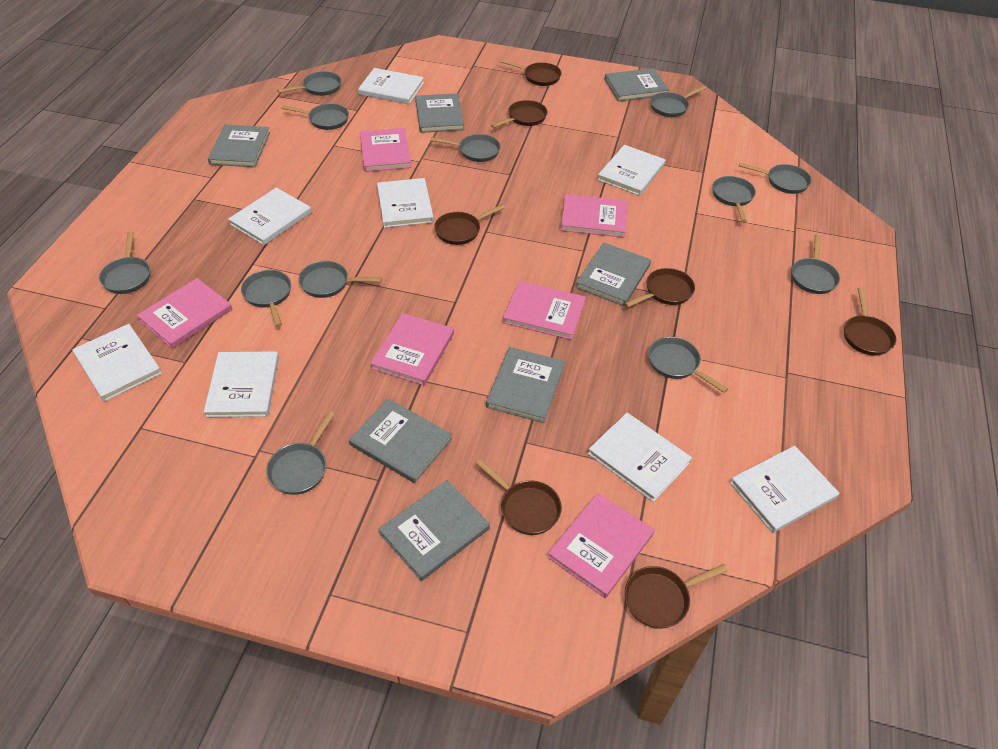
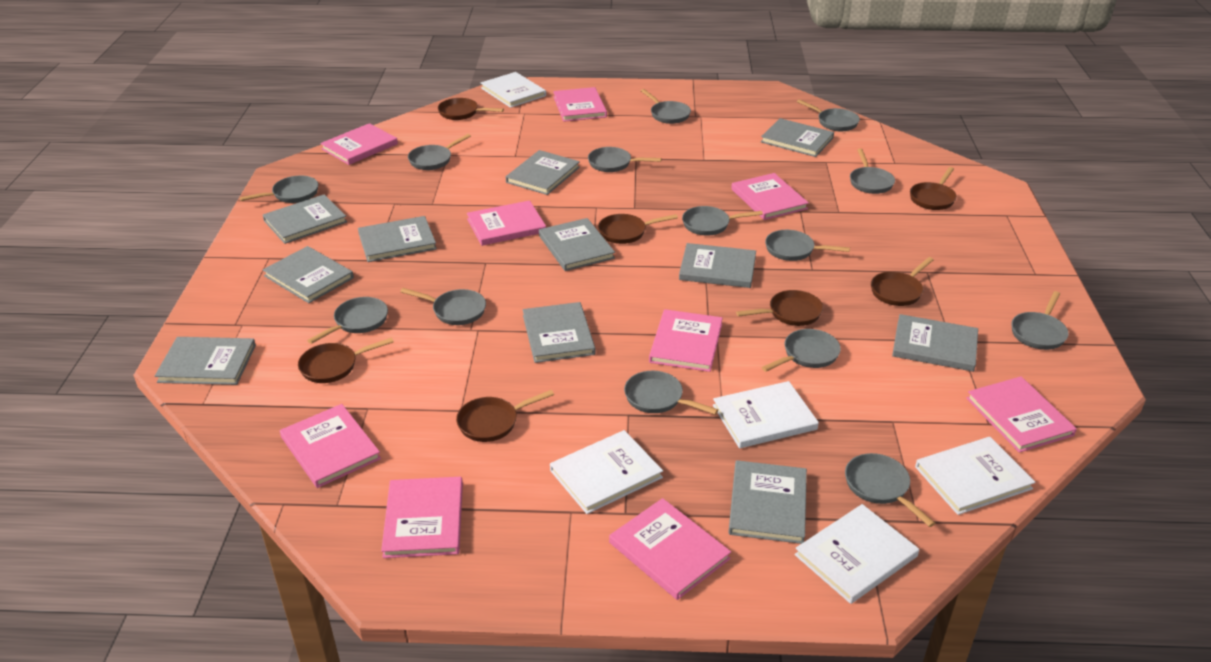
grey book: 7 -> 11
grey pan: 12 -> 14
pink book: 6 -> 9
white book: 8 -> 5

